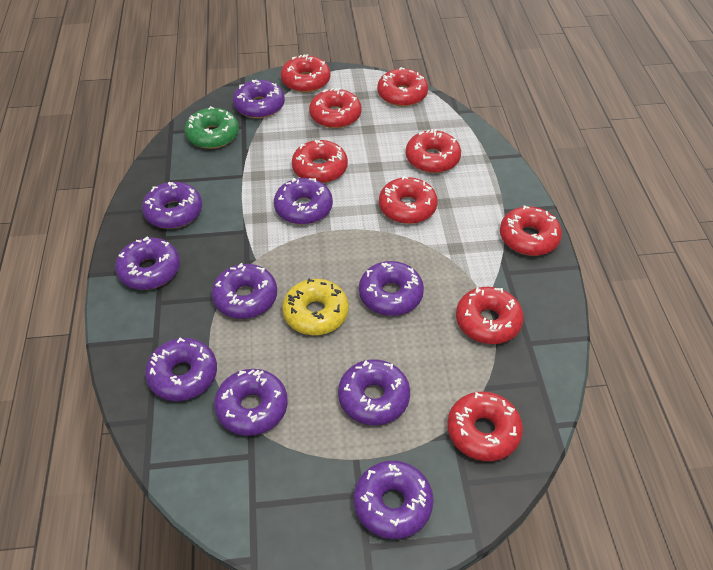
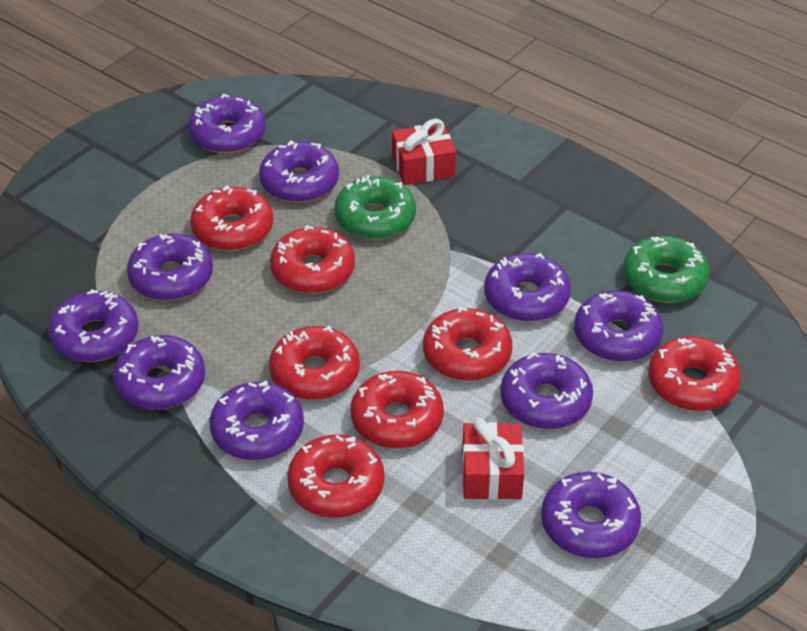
green donut: 1 -> 2
red donut: 9 -> 7
red gift: 0 -> 2
yellow donut: 1 -> 0

